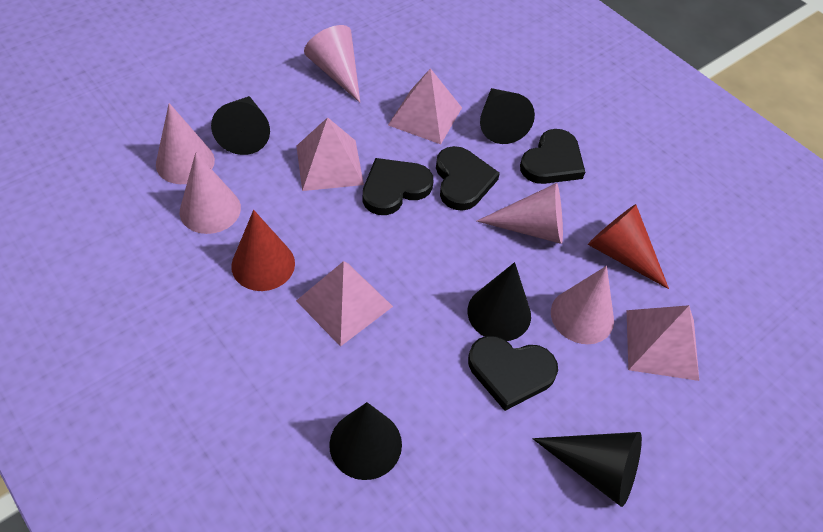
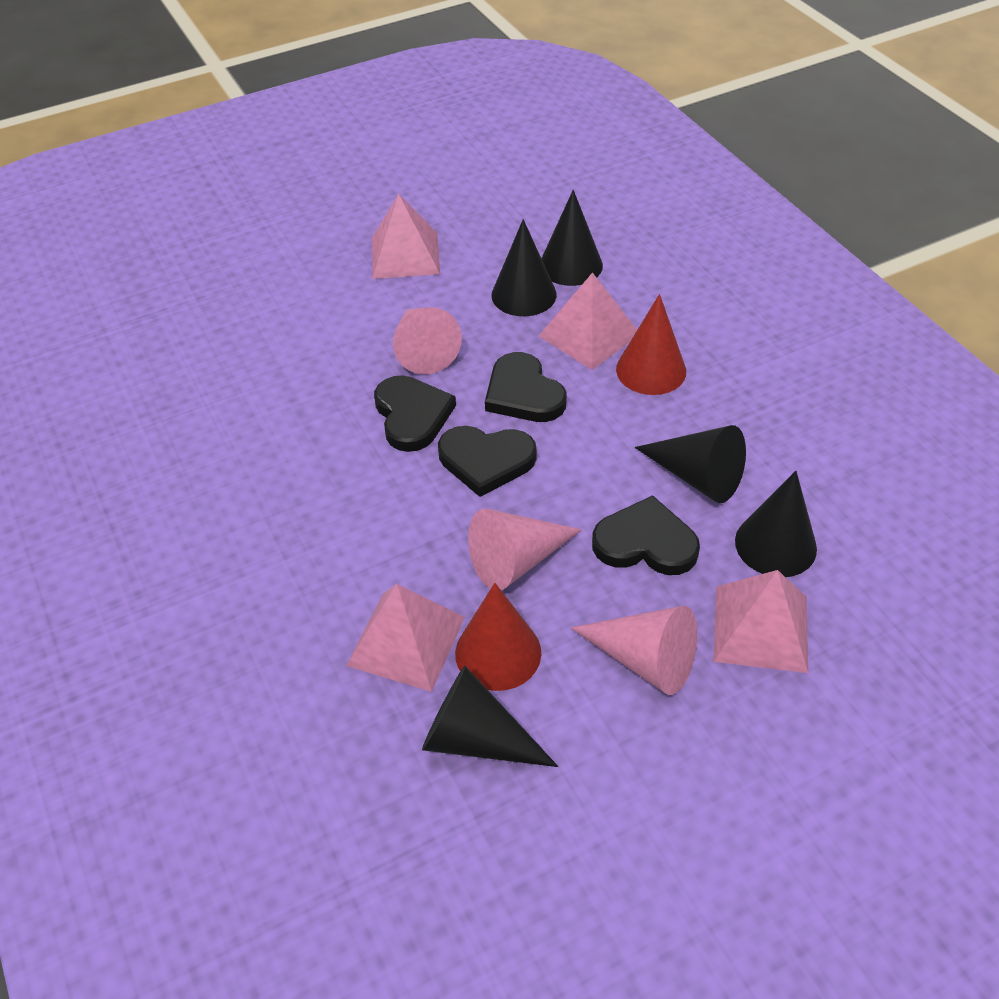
pink cone: 5 -> 3

